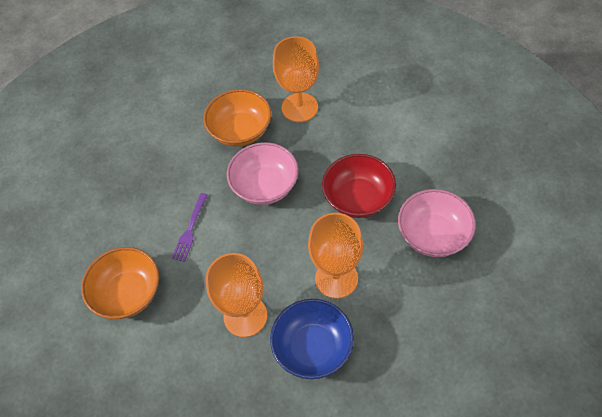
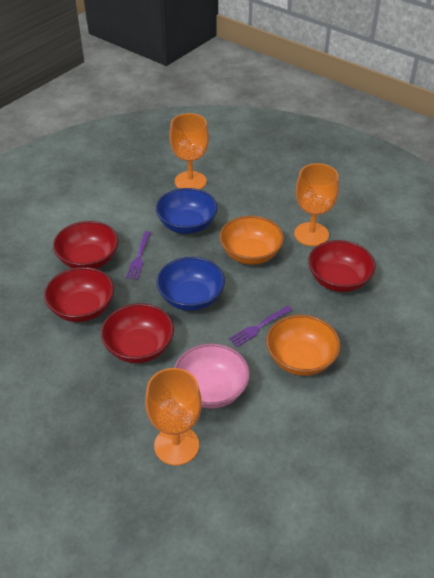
blue bowl: 1 -> 2
pink bowl: 2 -> 1
purple fork: 1 -> 2
red bowl: 1 -> 4

